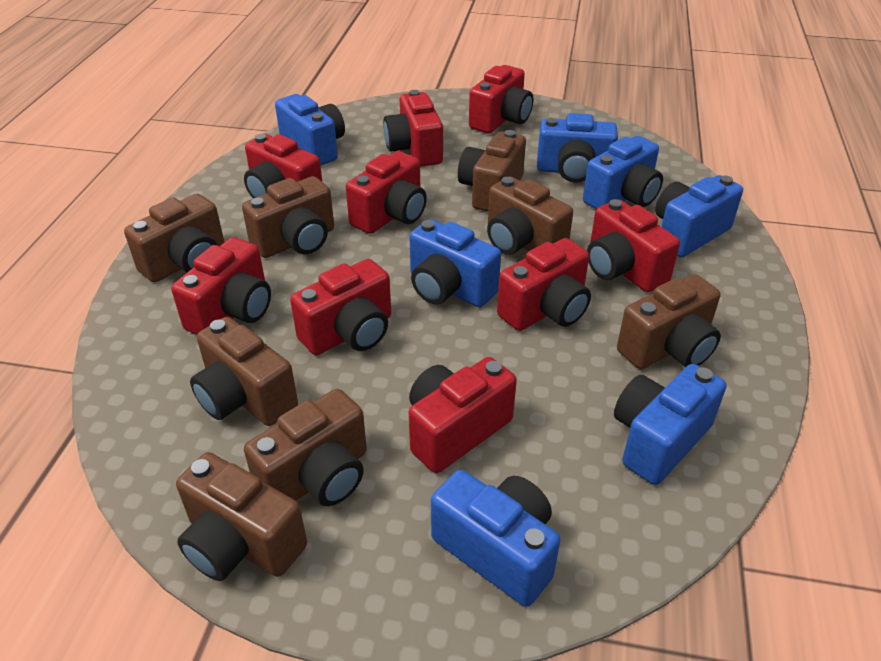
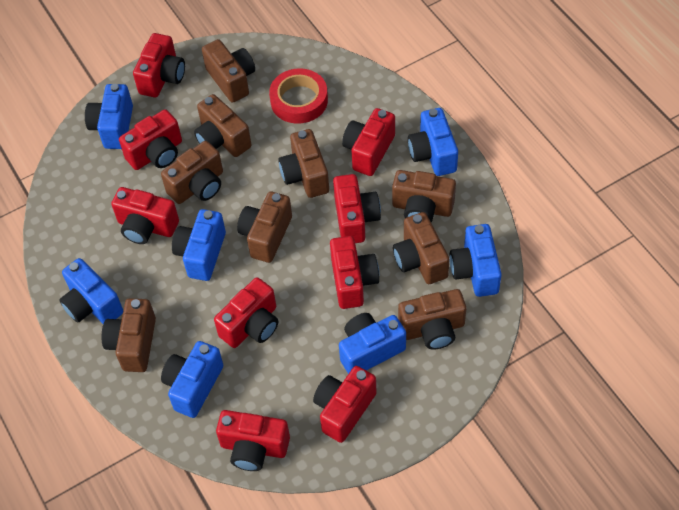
brown camera: 8 -> 9
red tape: 0 -> 1

